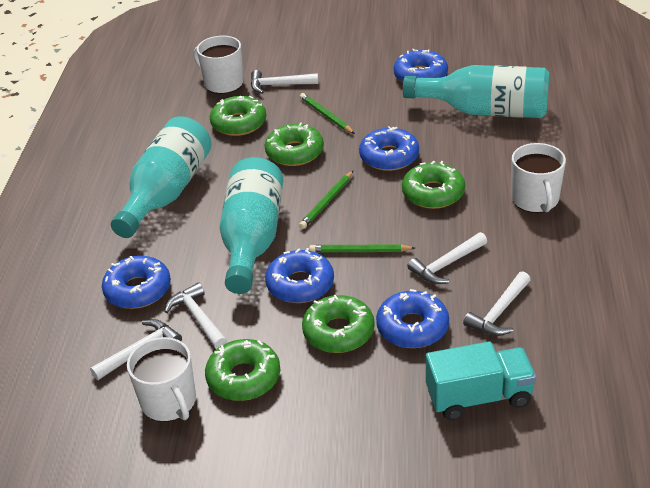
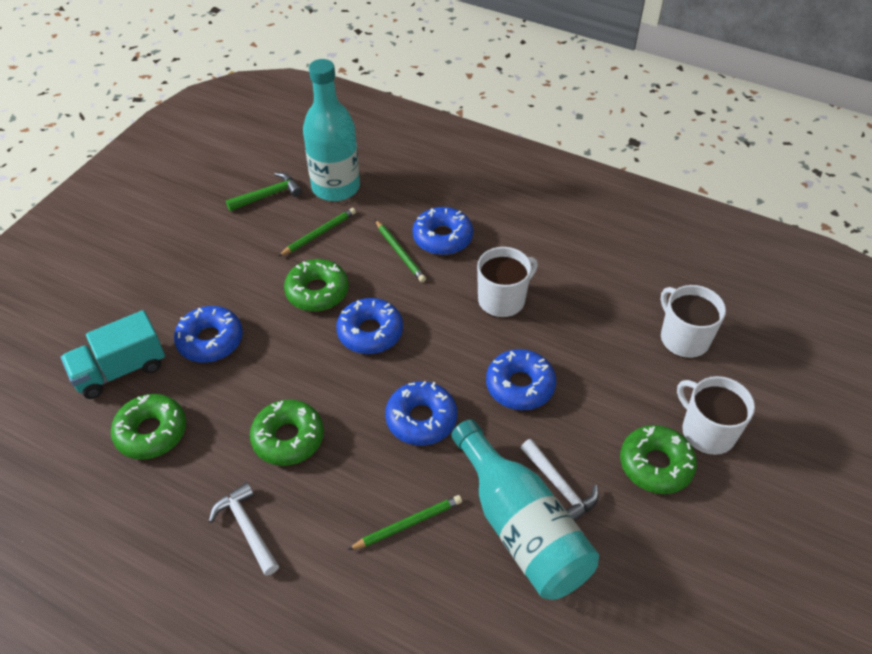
green donut: 5 -> 4
green hammer: 0 -> 1
turquoise bottle: 3 -> 2
white hammer: 5 -> 2

